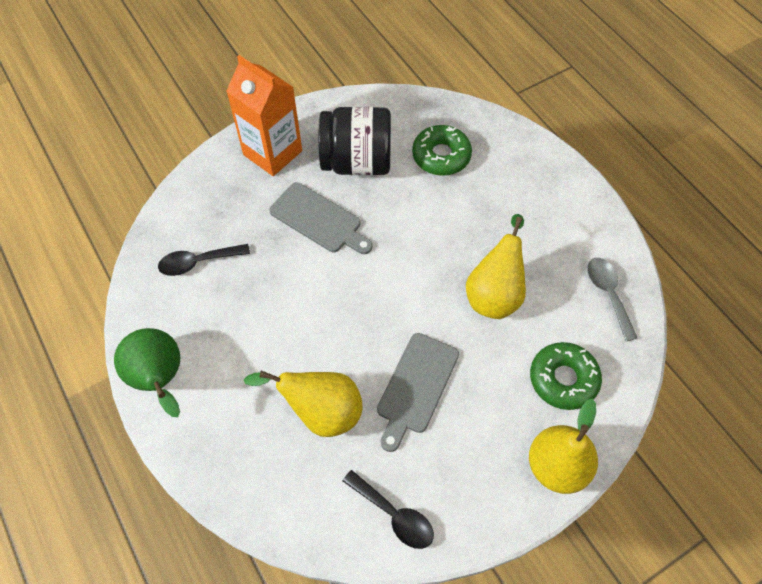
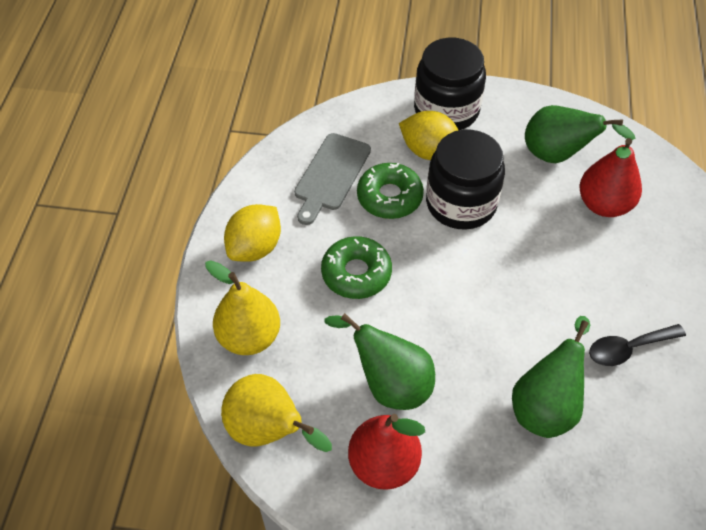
black jar: 1 -> 2
black spoon: 2 -> 1
green pear: 1 -> 3
grey cutting board: 2 -> 1
grey spoon: 1 -> 0
orange carton: 1 -> 0
red pear: 0 -> 2
yellow lemon: 0 -> 2
yellow pear: 3 -> 2

